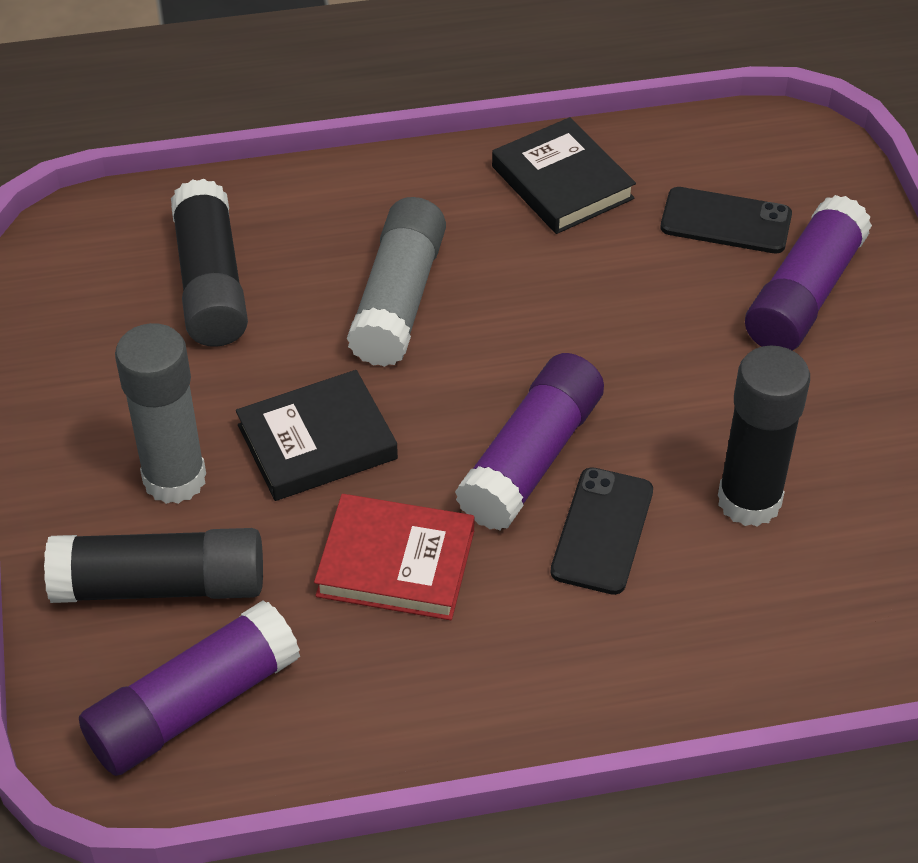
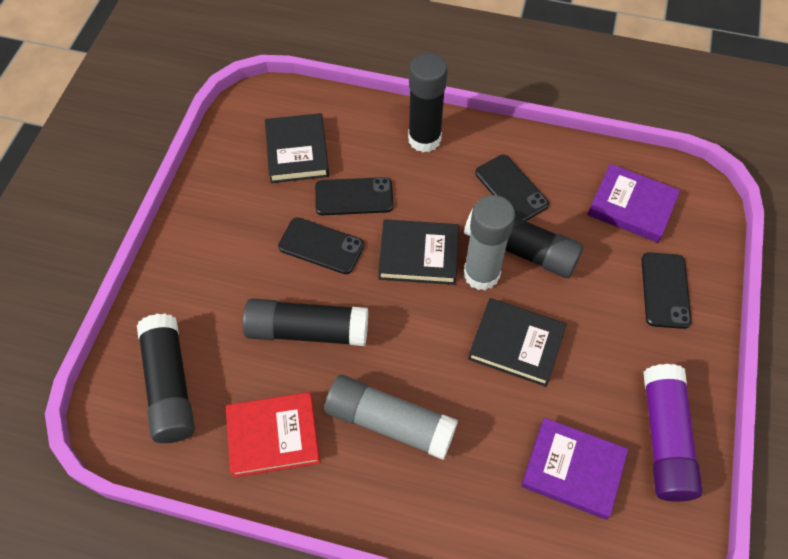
black book: 2 -> 3
black glue stick: 3 -> 4
black phone: 2 -> 4
purple book: 0 -> 2
purple glue stick: 3 -> 1

